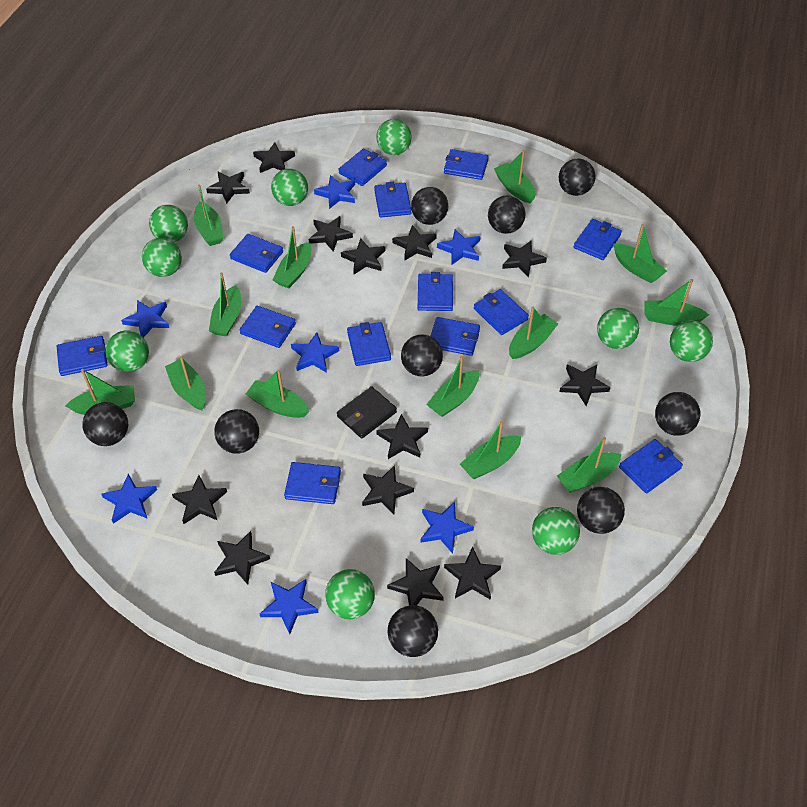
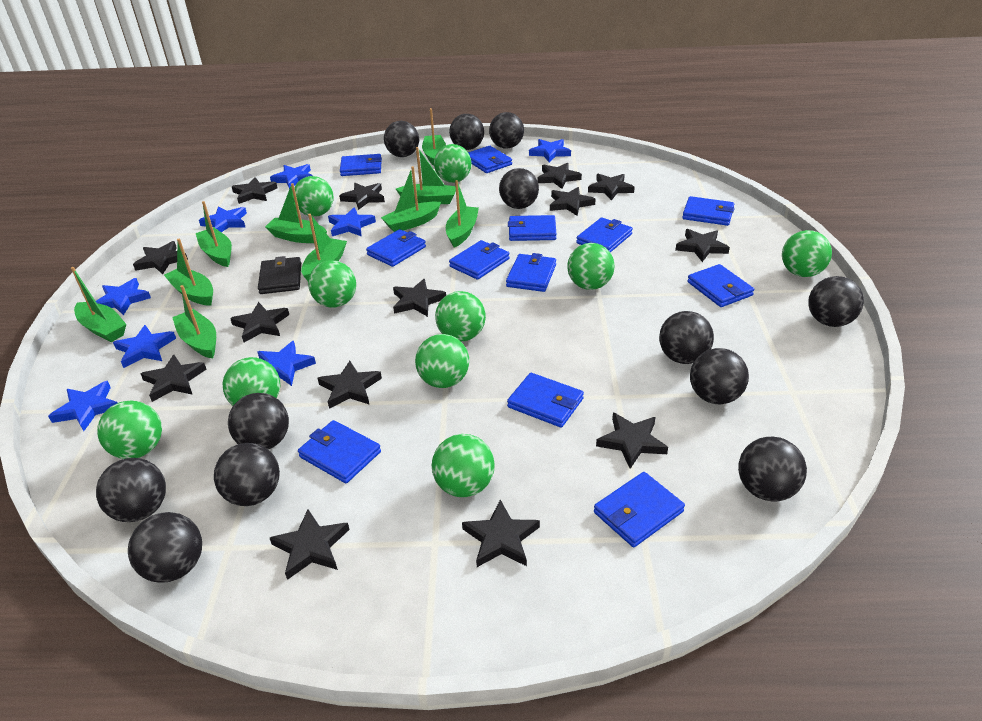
black ball: 9 -> 12
black star: 13 -> 14
blue star: 7 -> 8
blue wallet: 13 -> 12
green ball: 9 -> 10
green boat: 13 -> 10

